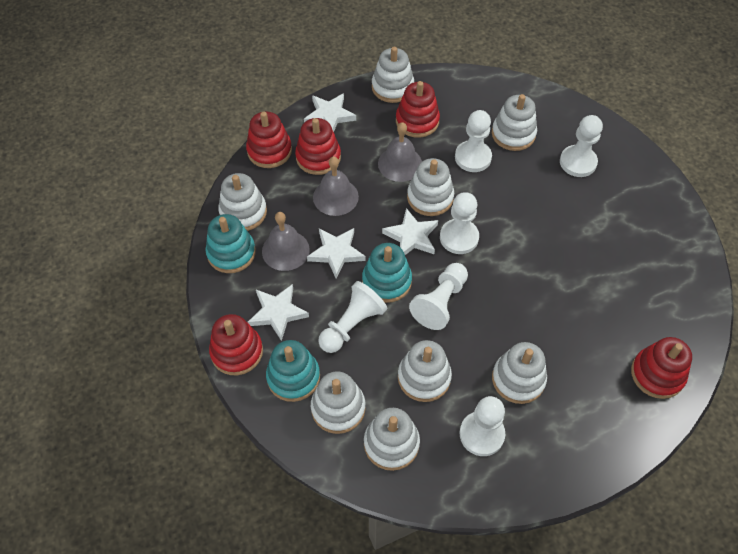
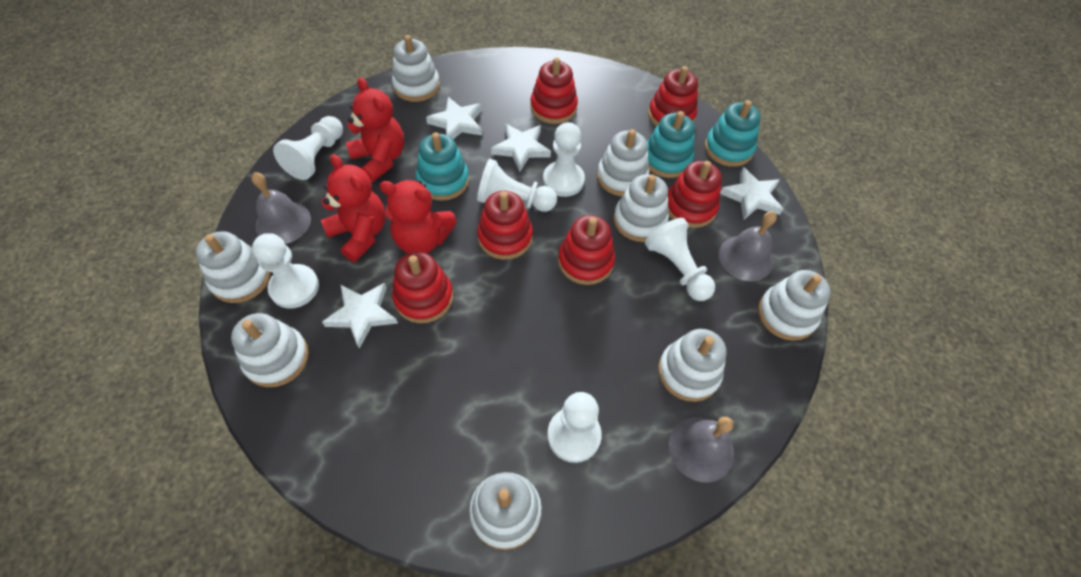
red stacking toy: 5 -> 6
red teddy bear: 0 -> 3

